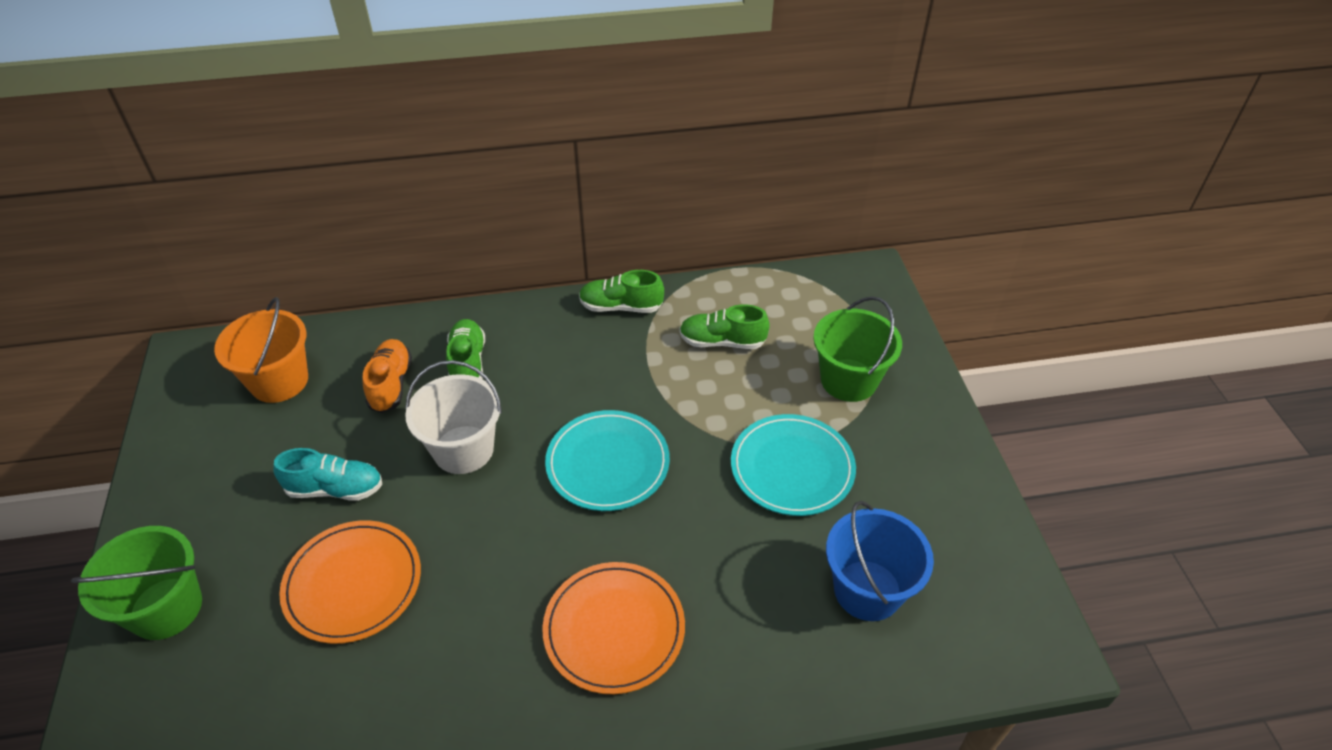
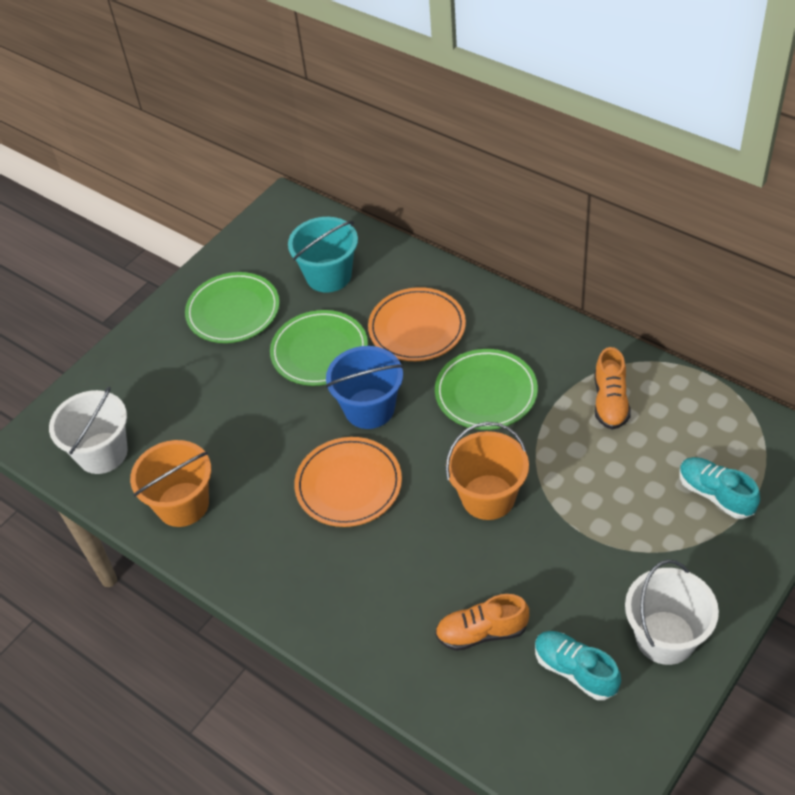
green bucket: 2 -> 0
green plate: 0 -> 3
green shoe: 3 -> 0
orange bucket: 1 -> 2
orange shoe: 1 -> 2
turquoise bucket: 0 -> 1
turquoise plate: 2 -> 0
turquoise shoe: 1 -> 2
white bucket: 1 -> 2

